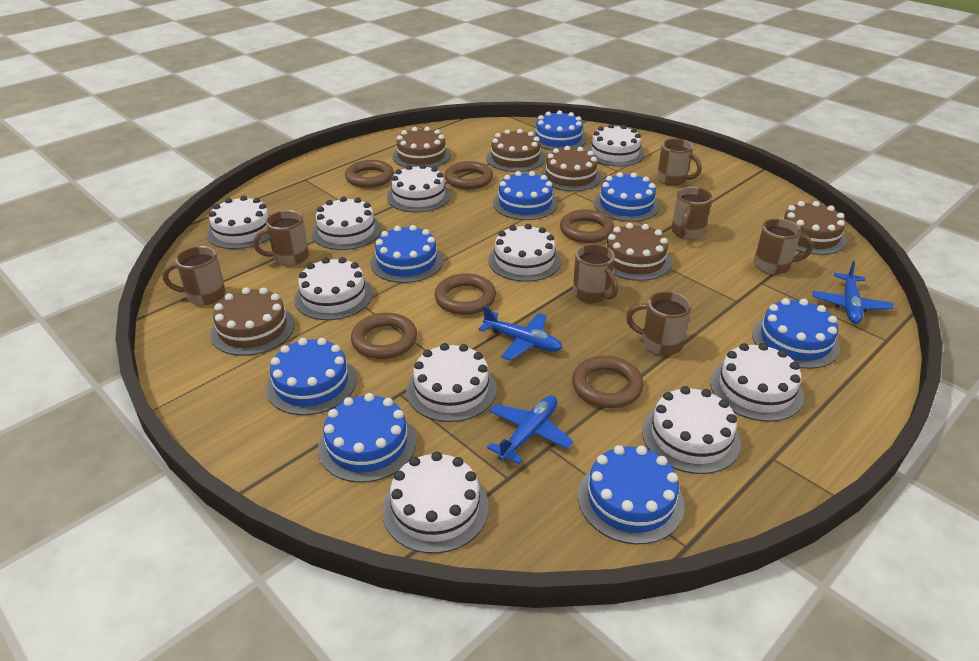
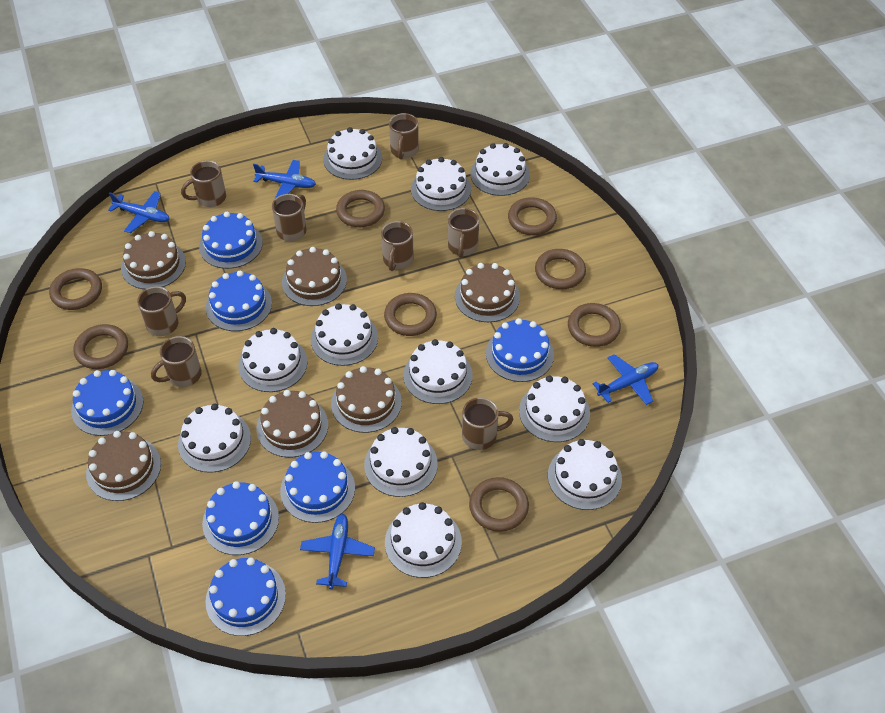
blue cake: 8 -> 7
blue plane: 3 -> 4
brown mug: 7 -> 8
brown ring: 6 -> 8
white cake: 10 -> 11

